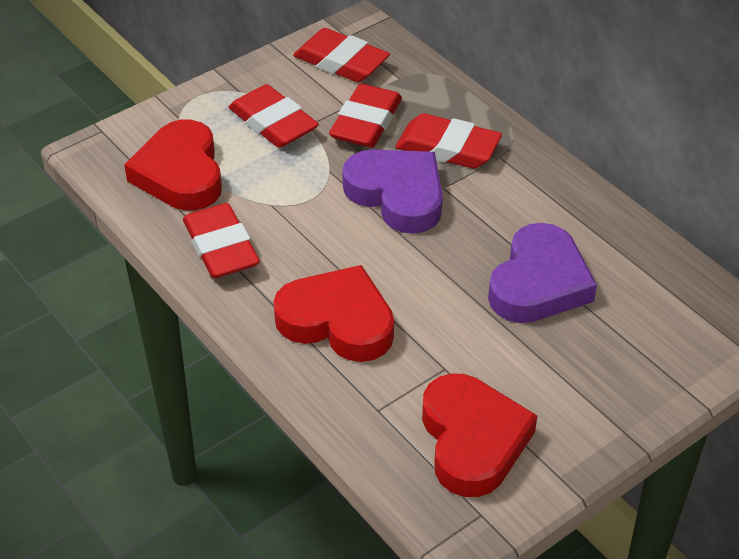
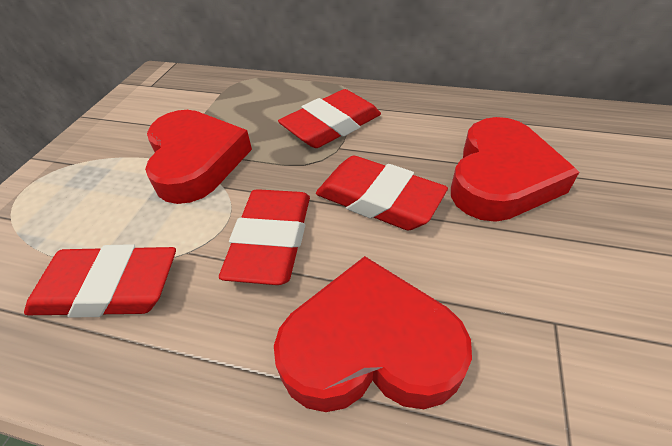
purple heart: 2 -> 0
red eraser: 5 -> 4

